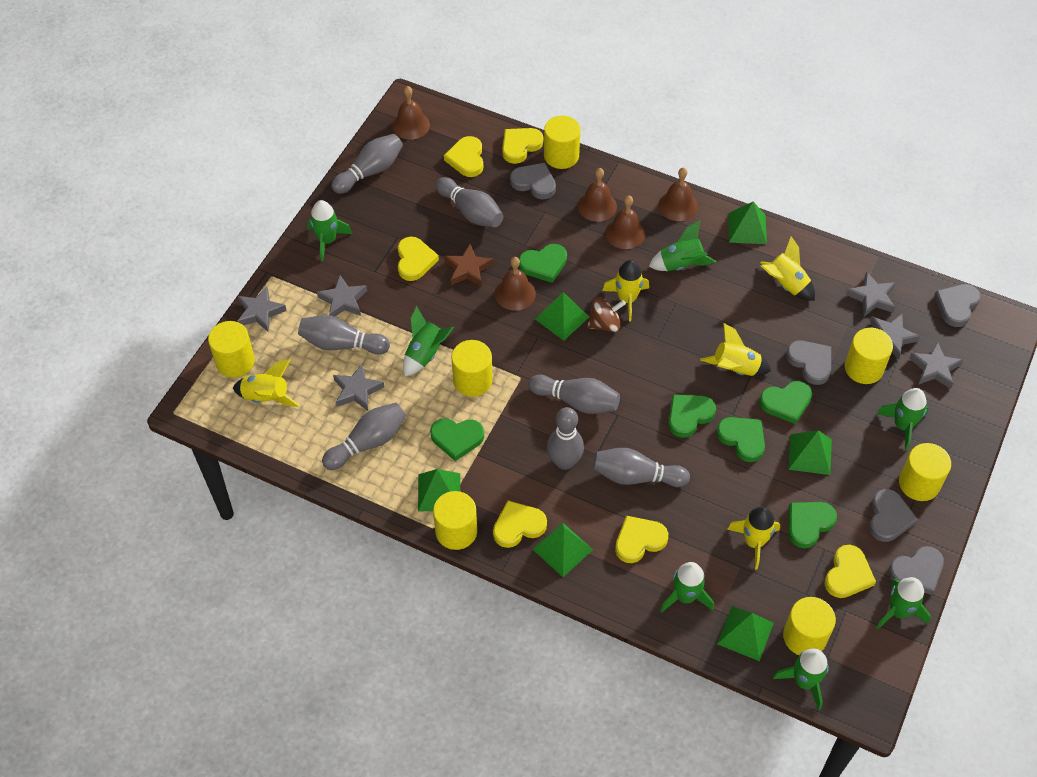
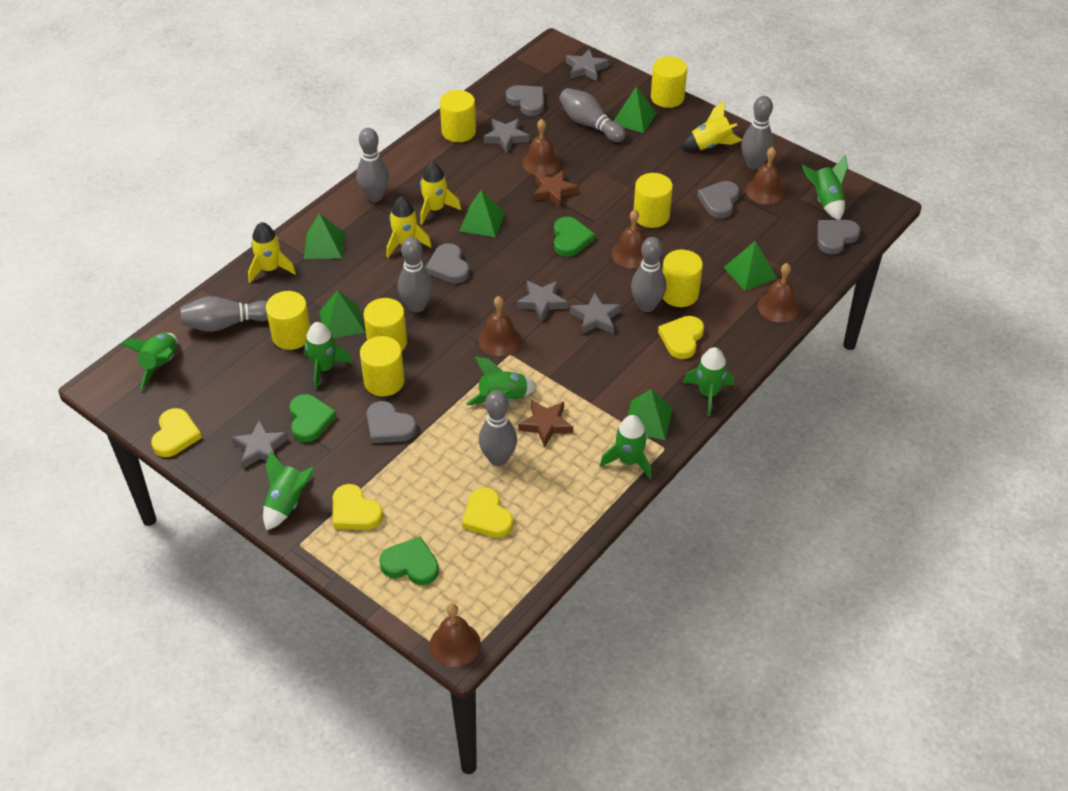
brown bell: 5 -> 6
brown spinning top: 1 -> 0
brown star: 1 -> 2
green heart: 6 -> 3
grey star: 6 -> 5
yellow heart: 6 -> 4
yellow rocket: 5 -> 4

